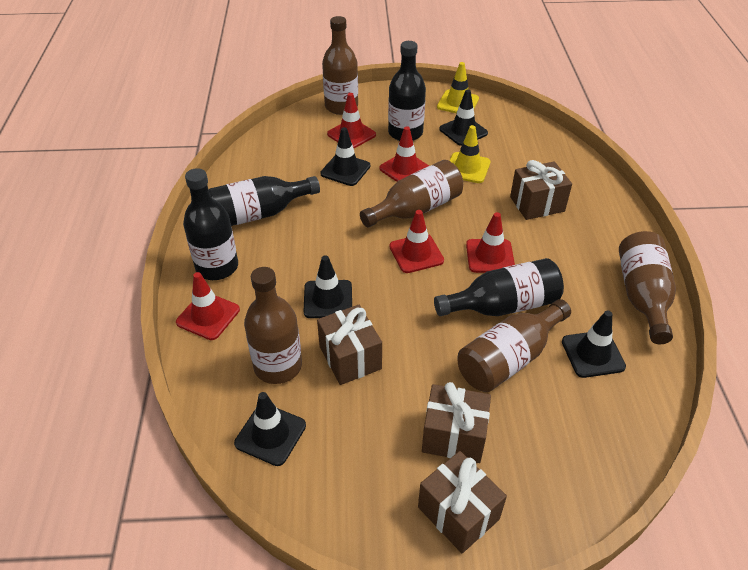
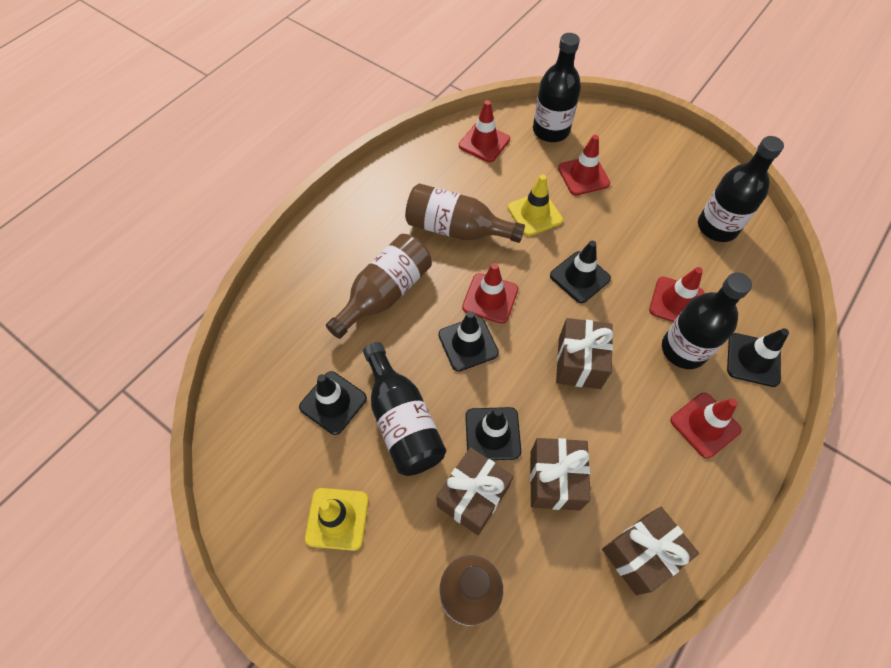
brown bottle: 5 -> 3

